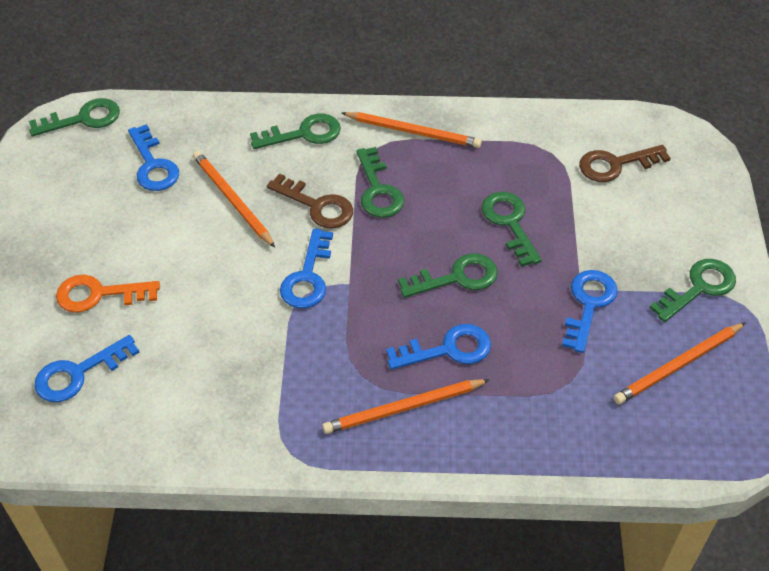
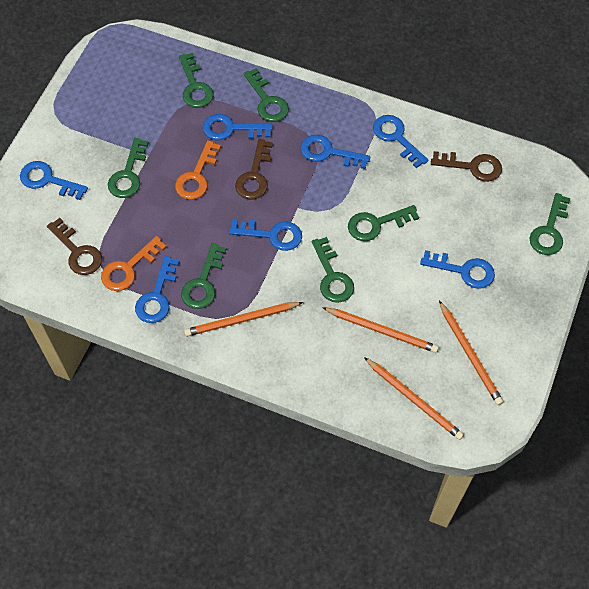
blue key: 5 -> 7
brown key: 2 -> 3
green key: 6 -> 7
orange key: 1 -> 2

